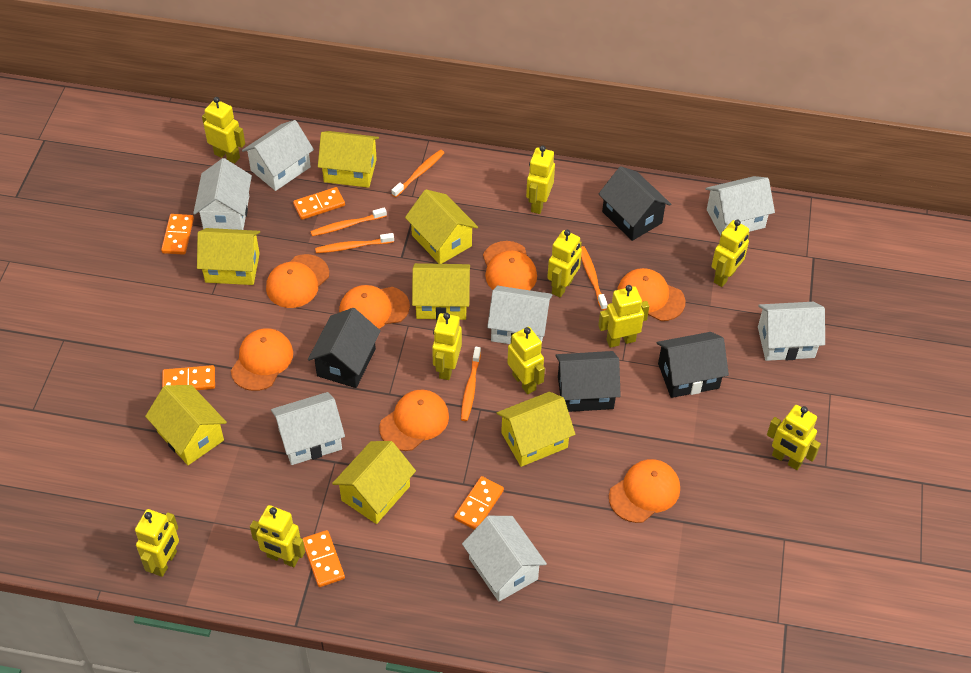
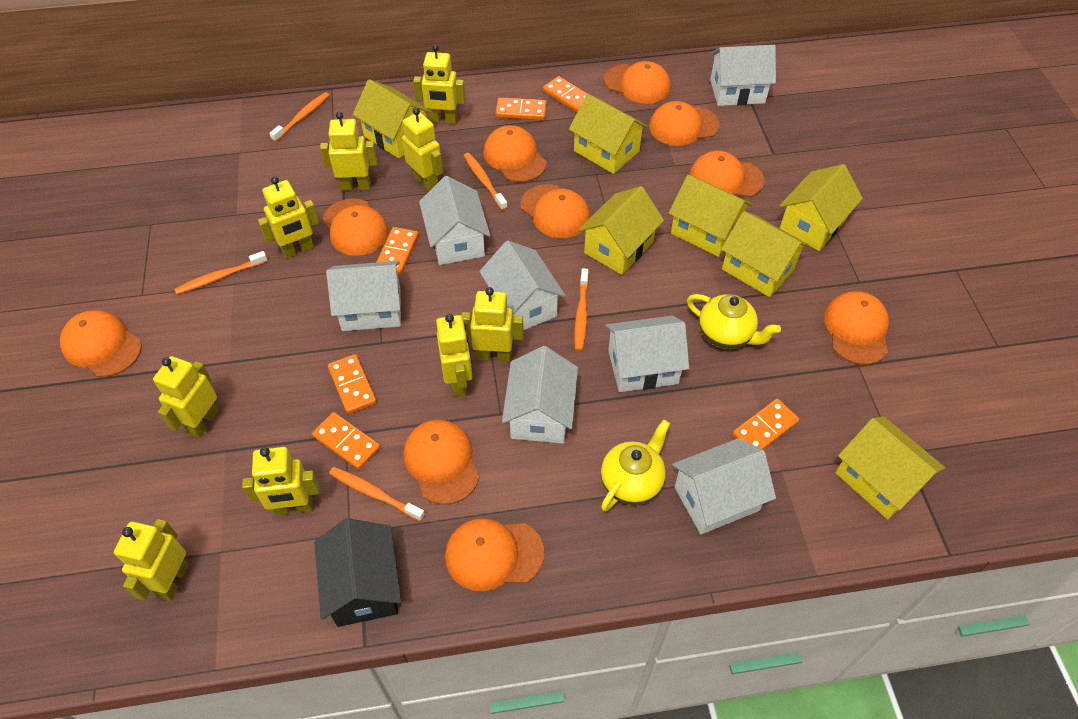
black house: 4 -> 1
orange cap: 7 -> 10
orange domino: 5 -> 6
yellow robot: 10 -> 9
yellow teapot: 0 -> 2

